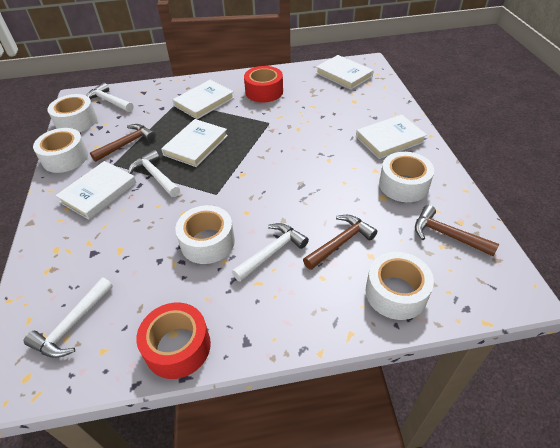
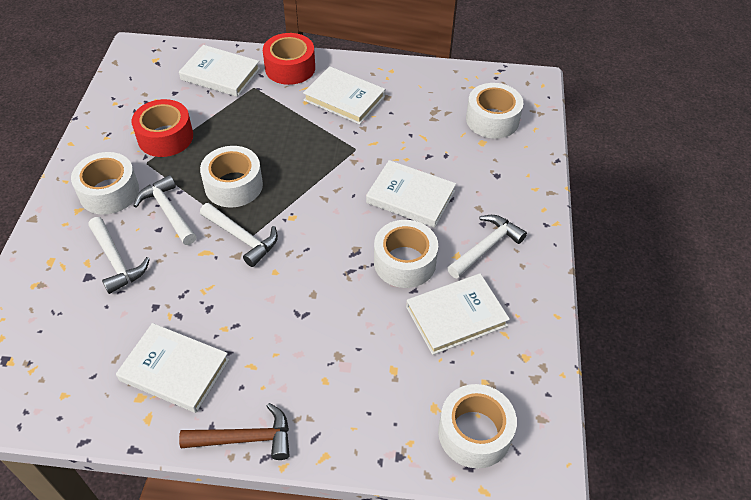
brown hammer: 3 -> 1

